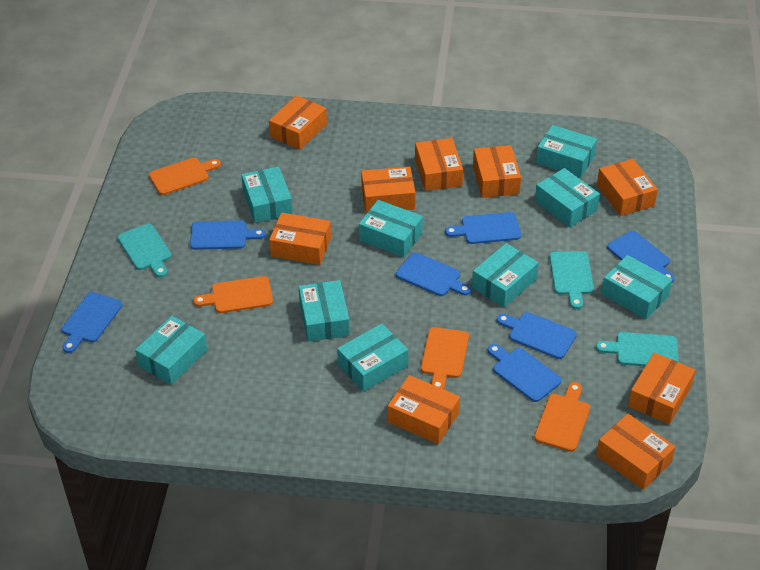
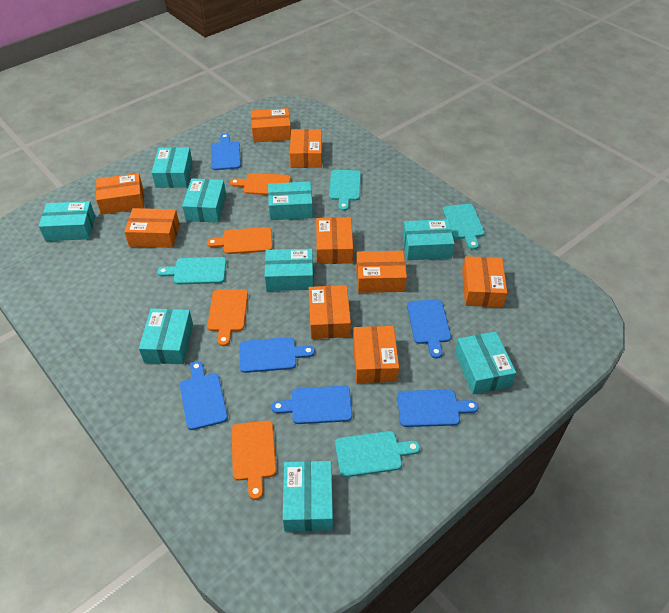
blue cutting board: 7 -> 6
turquoise cutting board: 3 -> 4

